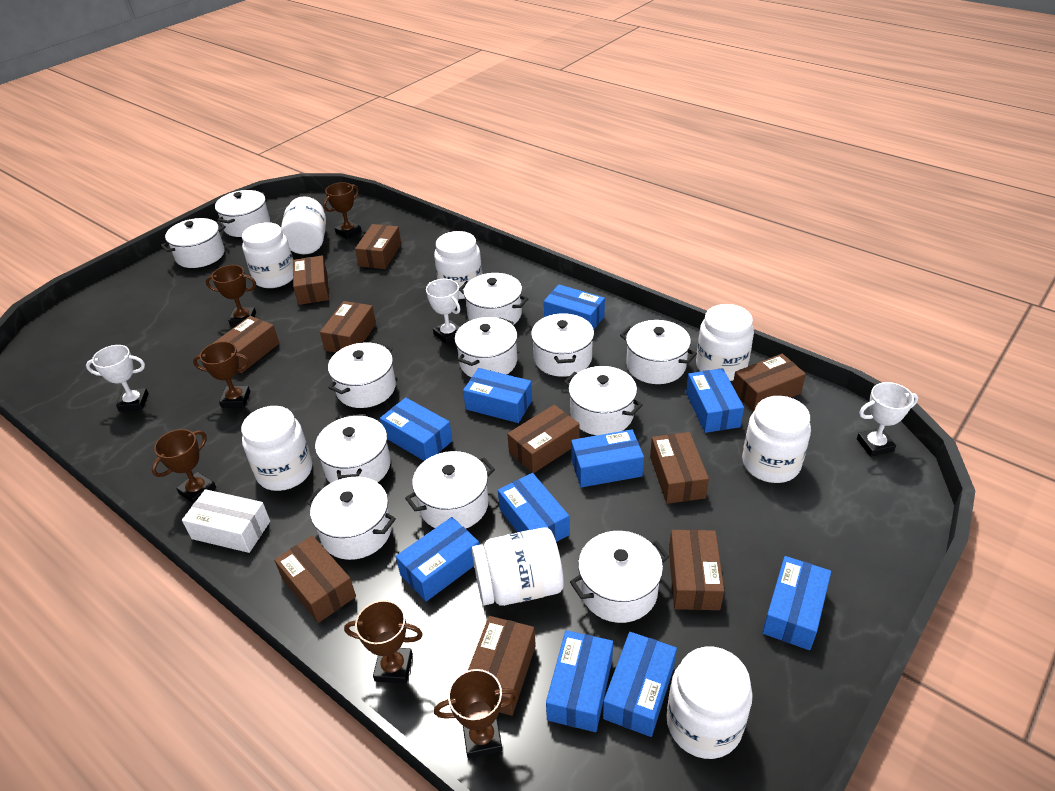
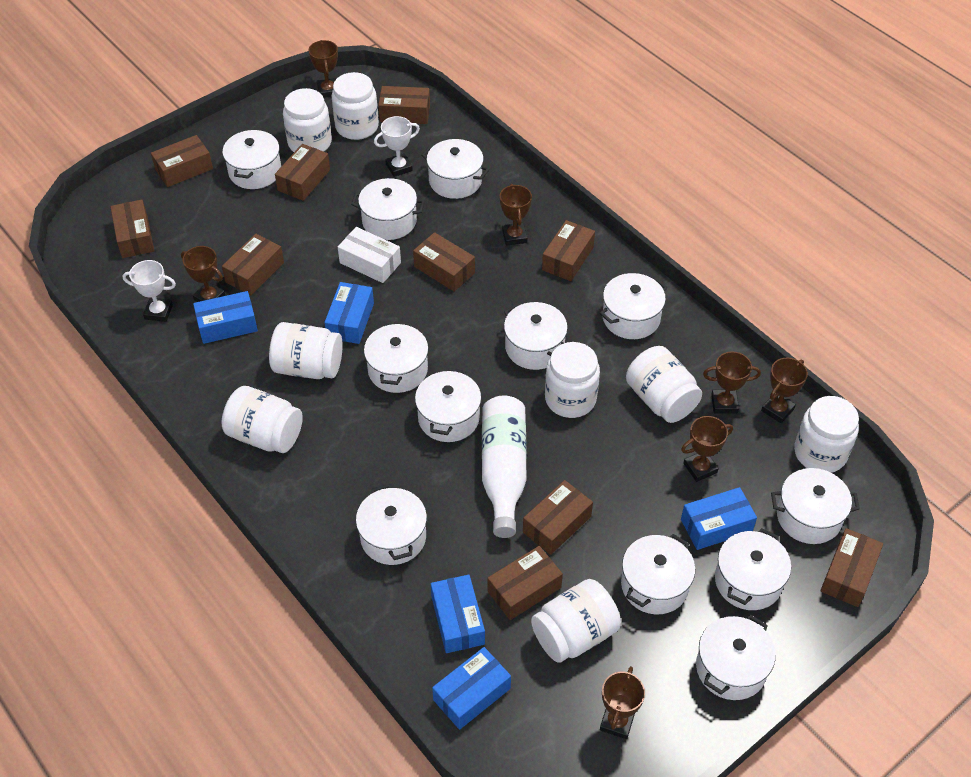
blue box: 10 -> 5
brown trophy: 6 -> 7
white bottle: 0 -> 1
white trophy: 3 -> 2

